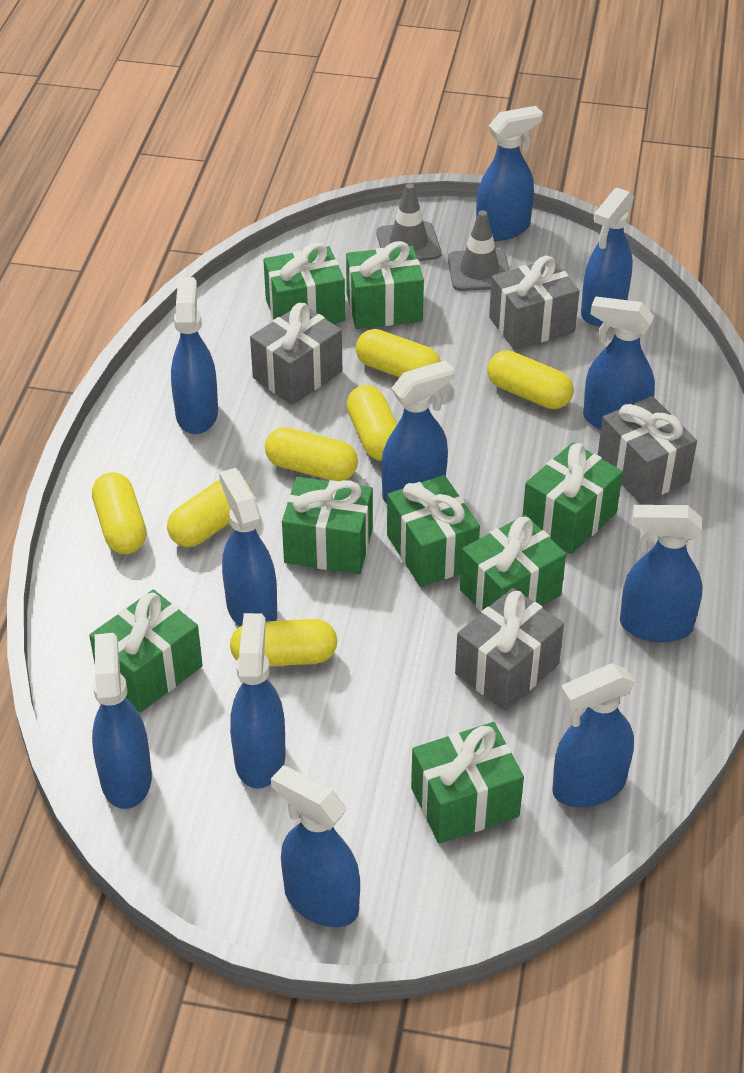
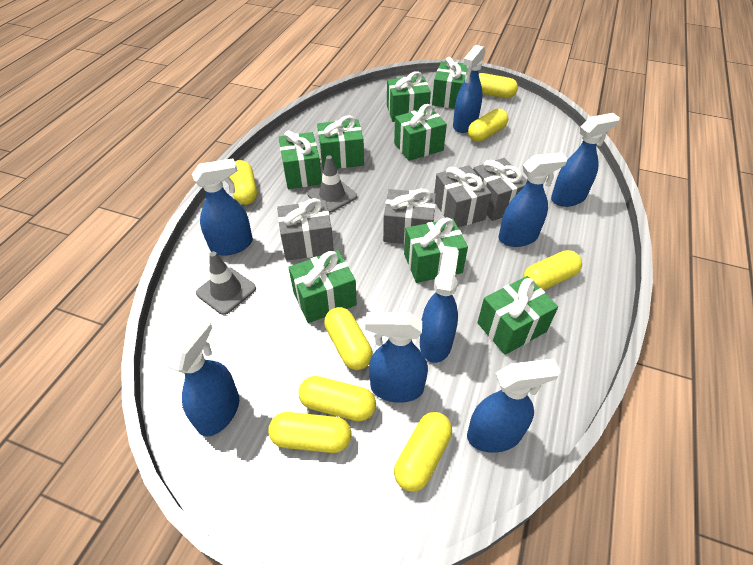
blue spray bottle: 11 -> 8
yellow capsule: 7 -> 8

